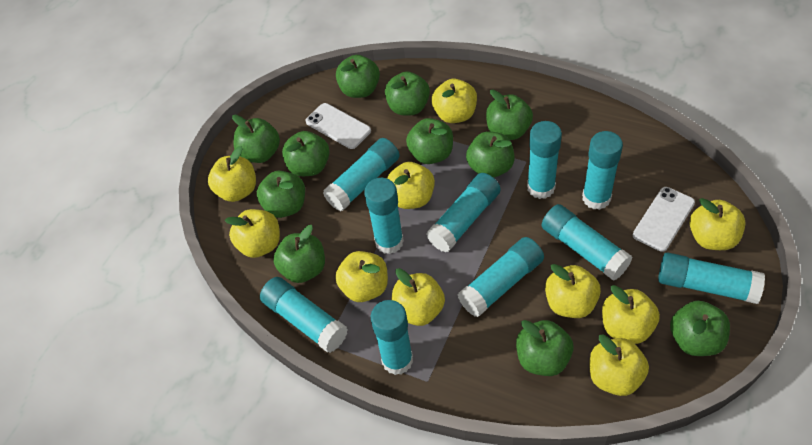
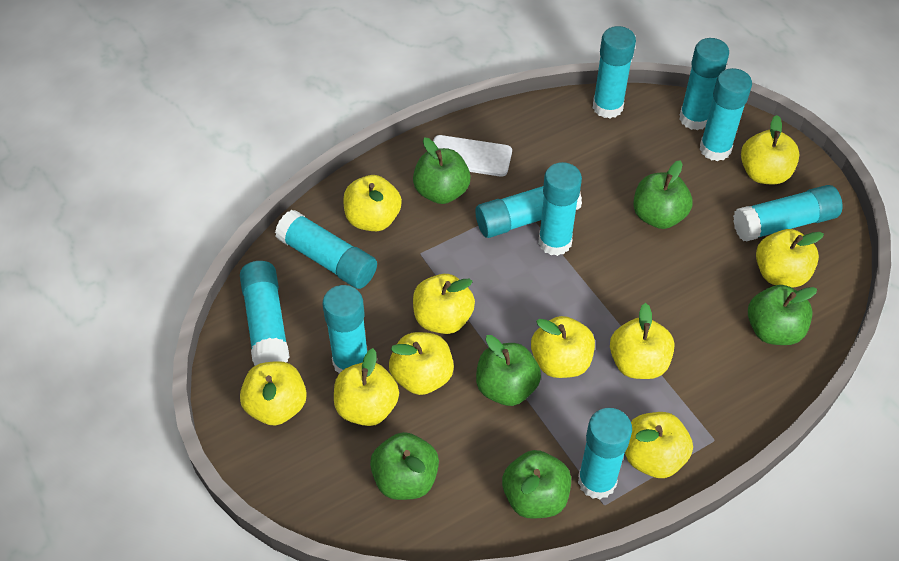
green apple: 11 -> 6
white phone: 2 -> 1

